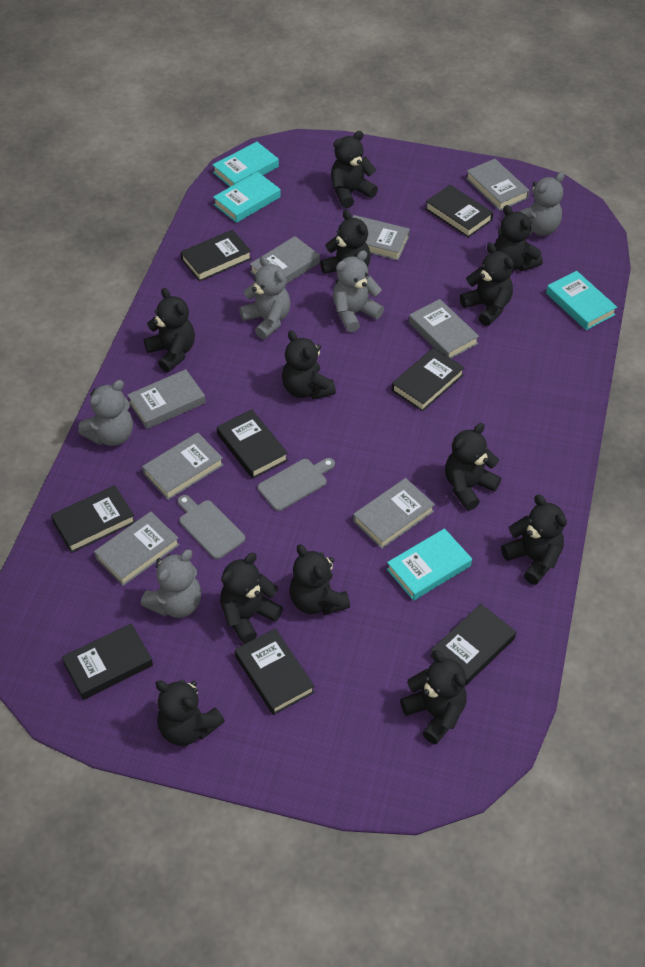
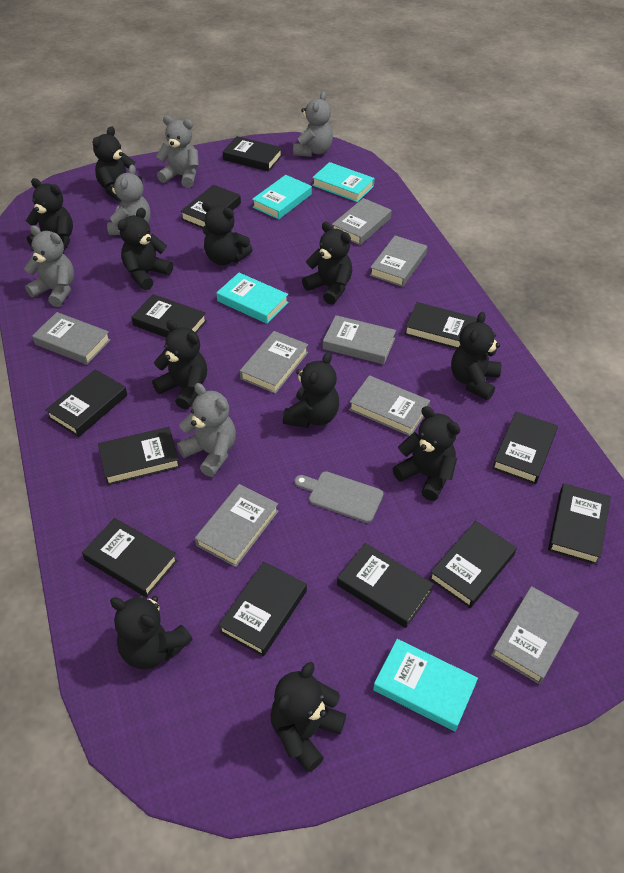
black book: 8 -> 12
black teddy bear: 12 -> 11
grey cutting board: 2 -> 1

